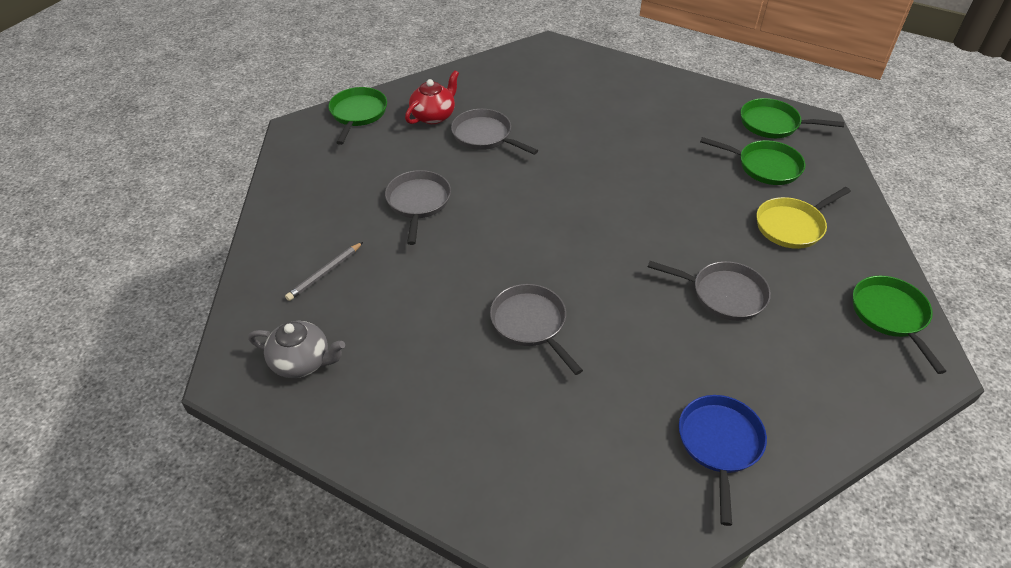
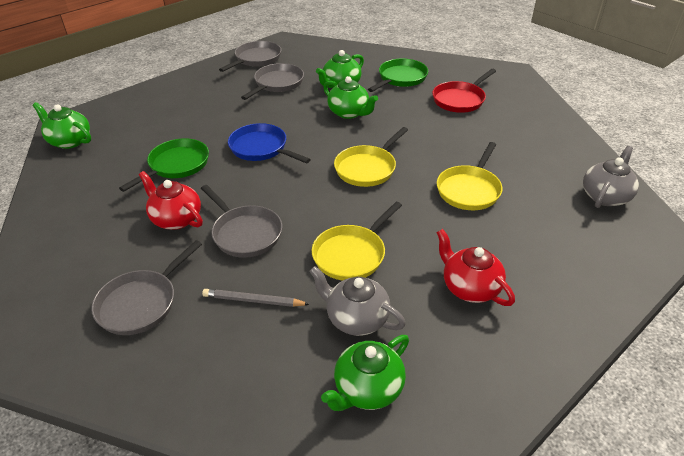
green pan: 4 -> 2
green teapot: 0 -> 4
grey teapot: 1 -> 2
red pan: 0 -> 1
red teapot: 1 -> 2
yellow pan: 1 -> 3

